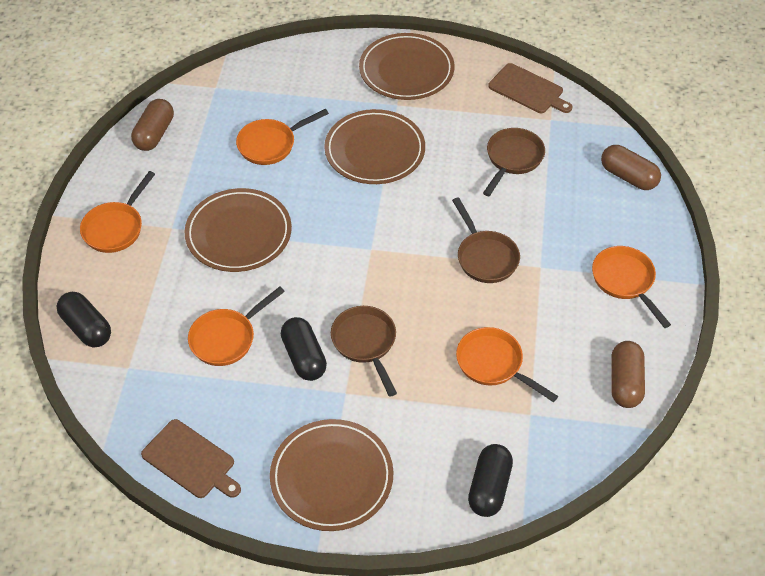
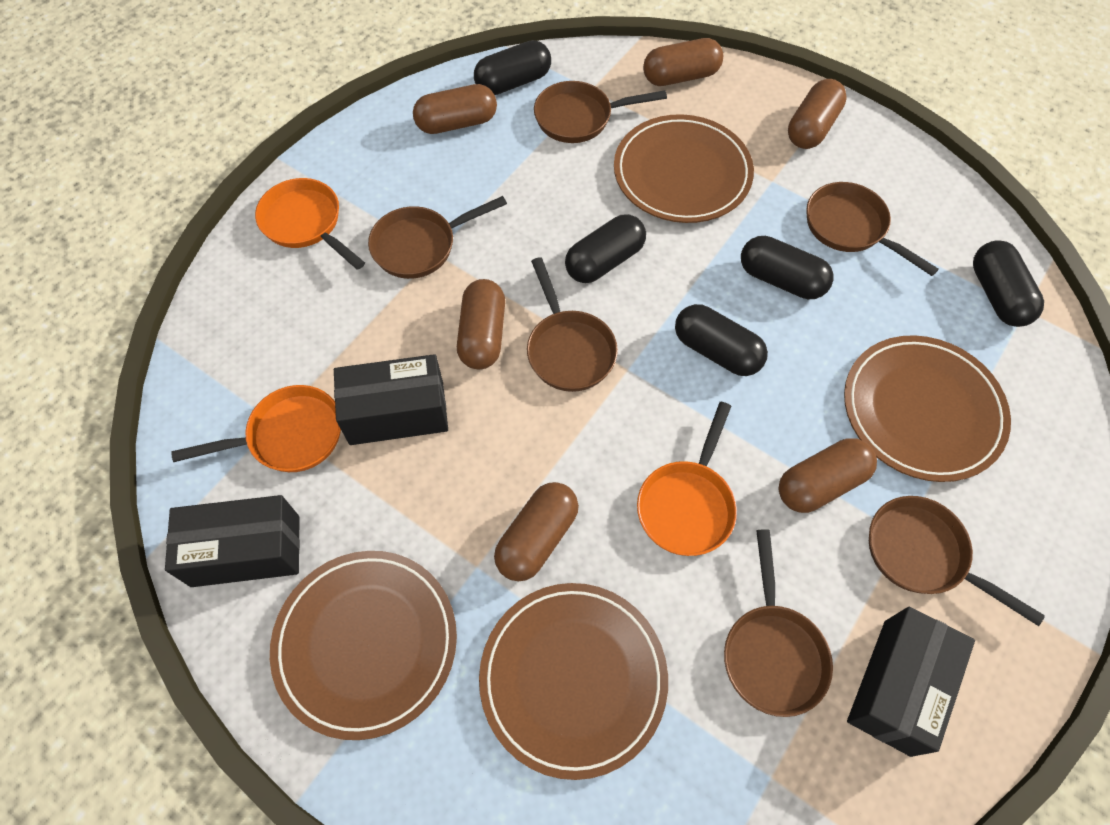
black box: 0 -> 3
black capsule: 3 -> 5
brown capsule: 3 -> 6
brown cutting board: 2 -> 0
brown pan: 3 -> 6
orange pan: 5 -> 3

